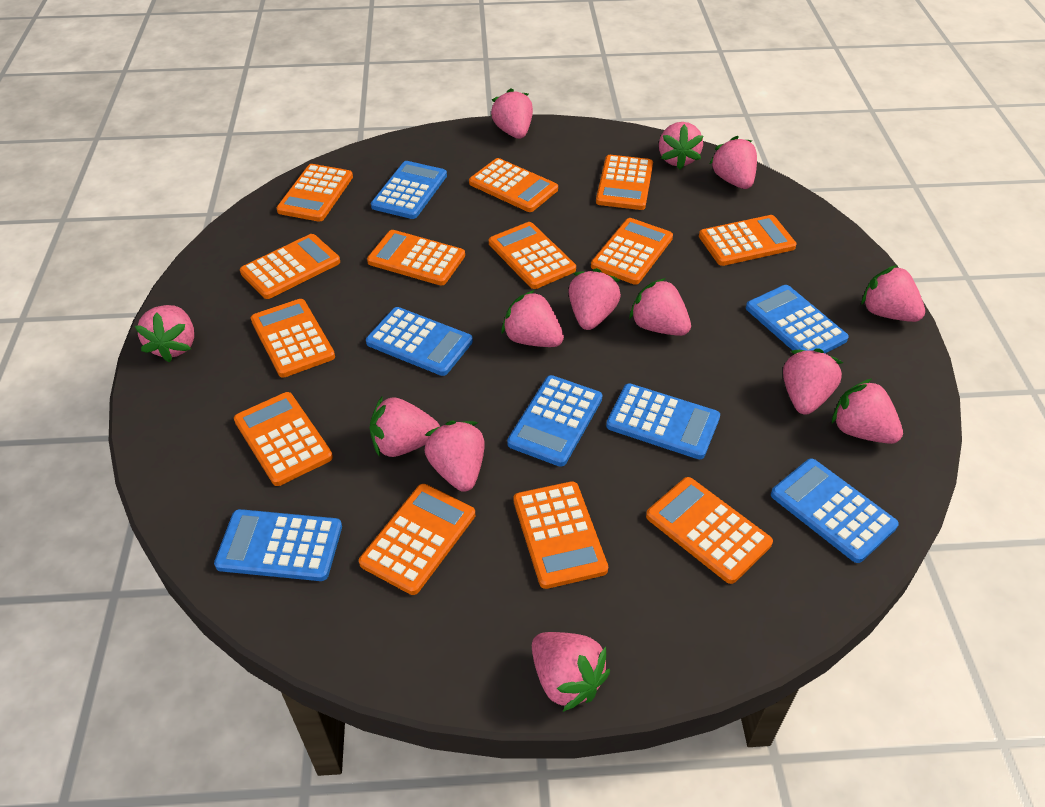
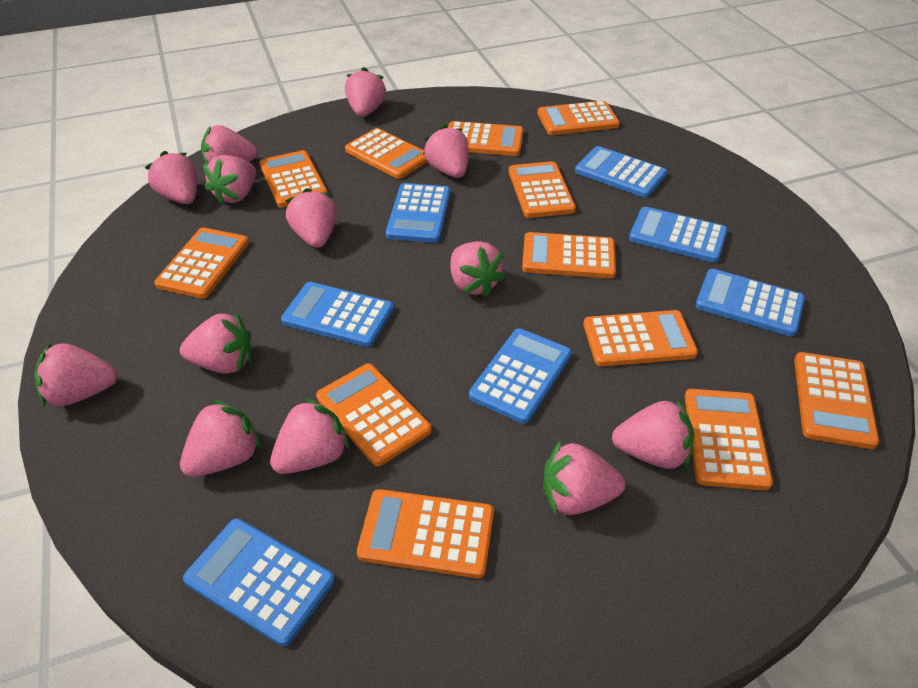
orange calculator: 13 -> 12

